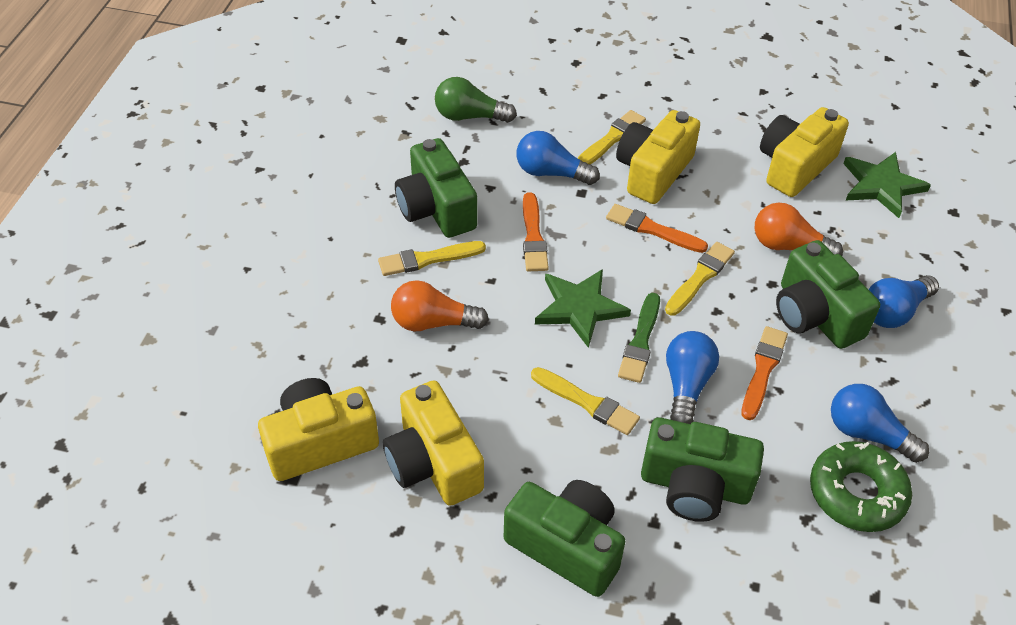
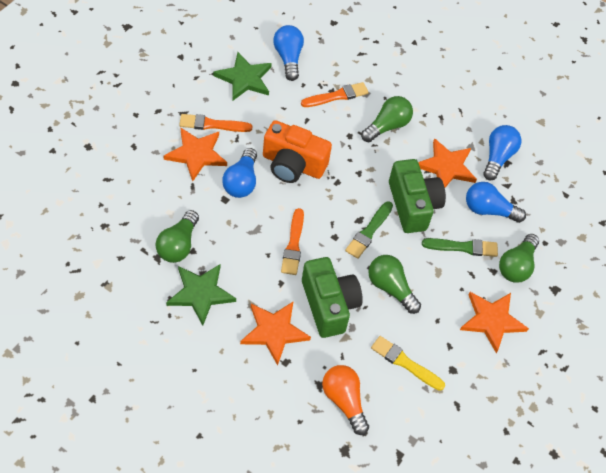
green brush: 1 -> 2
green camera: 4 -> 2
green donut: 1 -> 0
green light bulb: 1 -> 4
orange camera: 0 -> 1
orange light bulb: 2 -> 1
orange star: 0 -> 4
yellow brush: 4 -> 1
yellow camera: 4 -> 0

